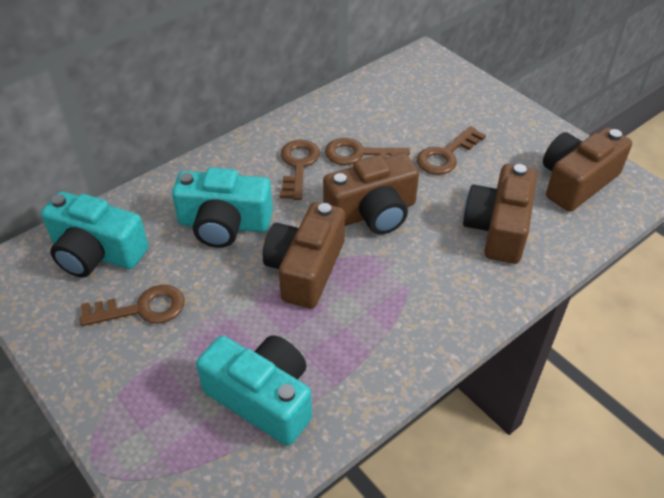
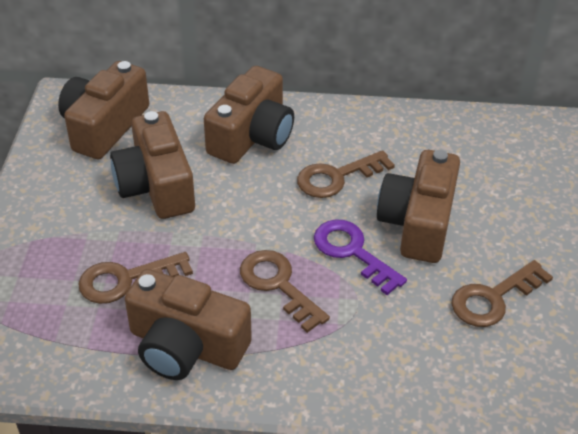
brown camera: 4 -> 5
purple key: 0 -> 1
turquoise camera: 3 -> 0

